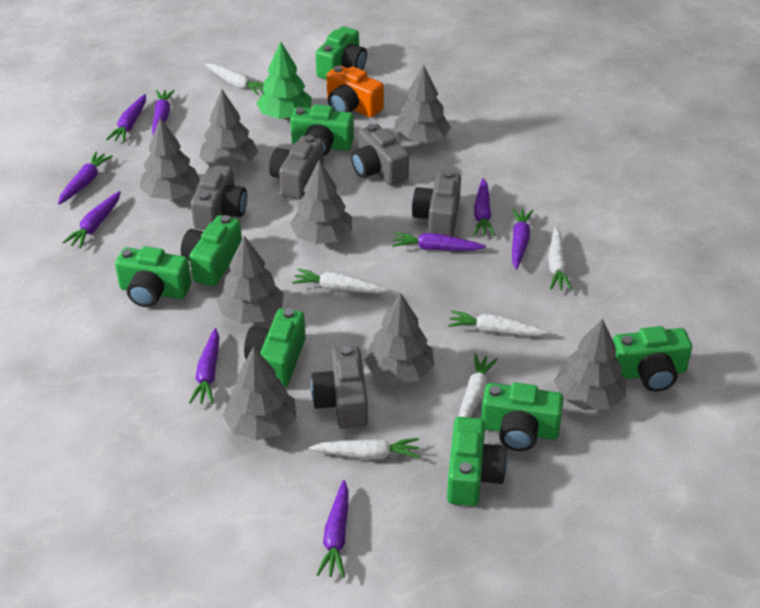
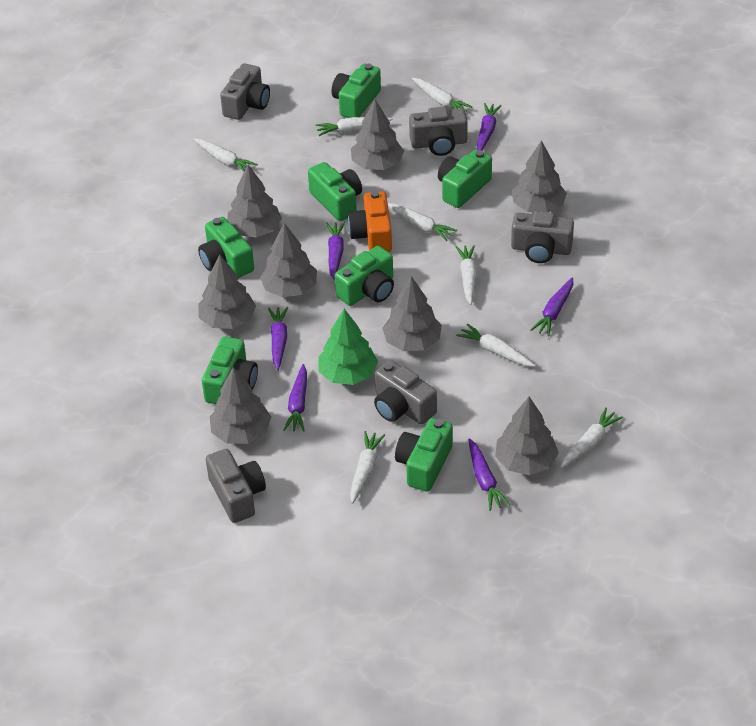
green camera: 8 -> 7
purple carrot: 9 -> 6
white carrot: 6 -> 8

